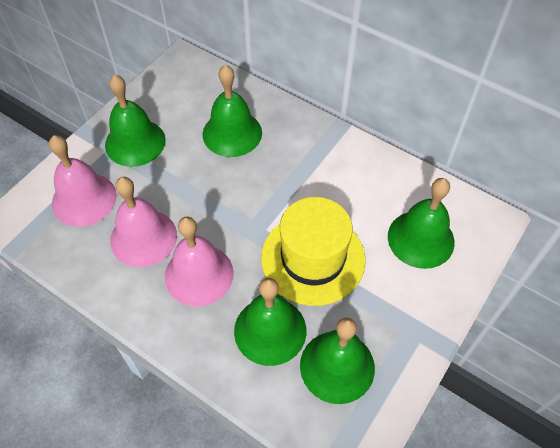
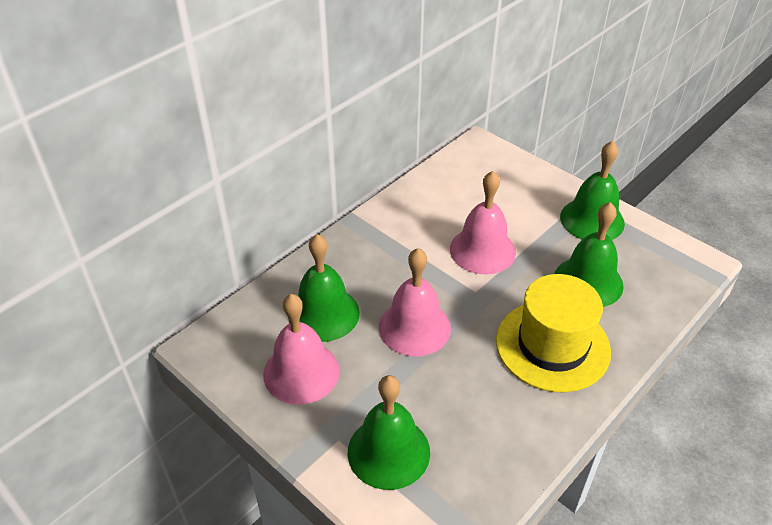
green bell: 5 -> 4

